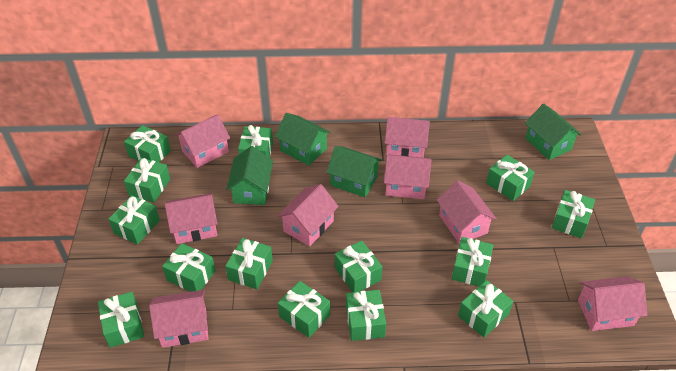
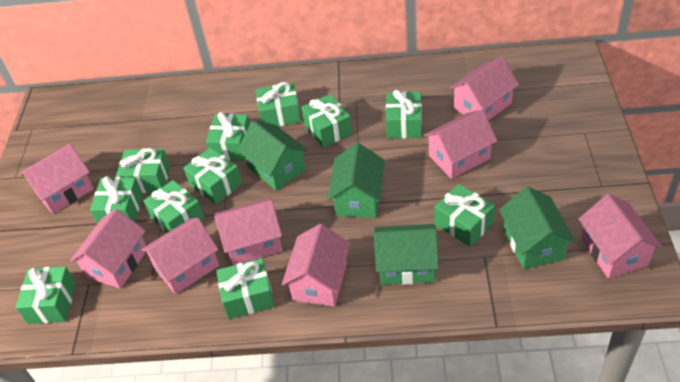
green gift: 14 -> 11

